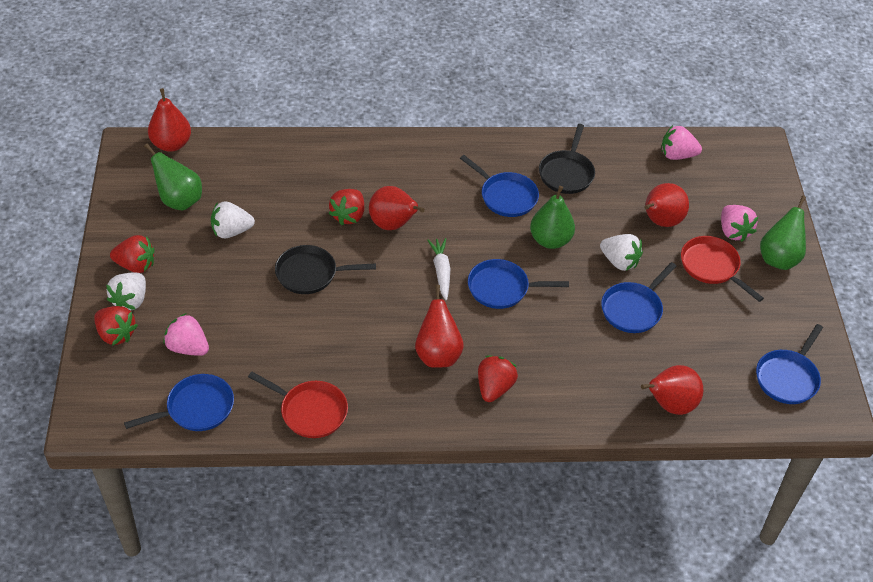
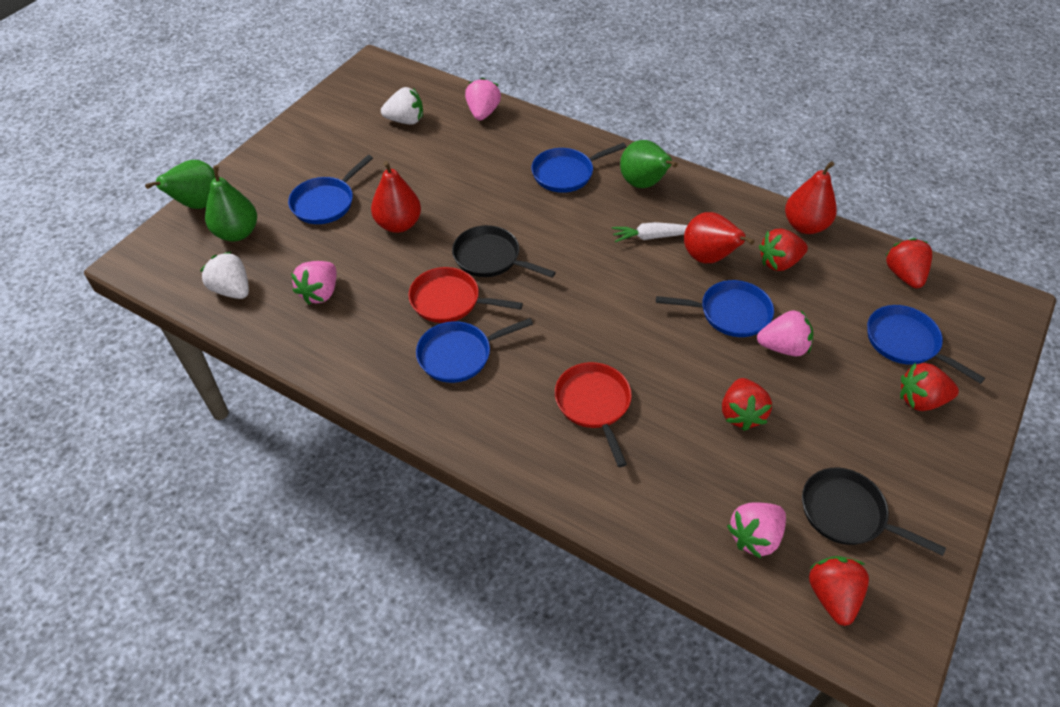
pink strawberry: 3 -> 4
red pear: 5 -> 3
red strawberry: 4 -> 5
white strawberry: 3 -> 2

